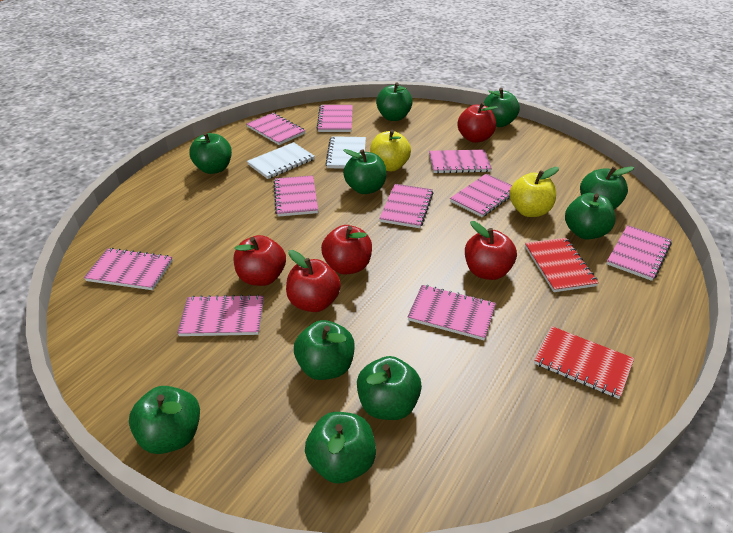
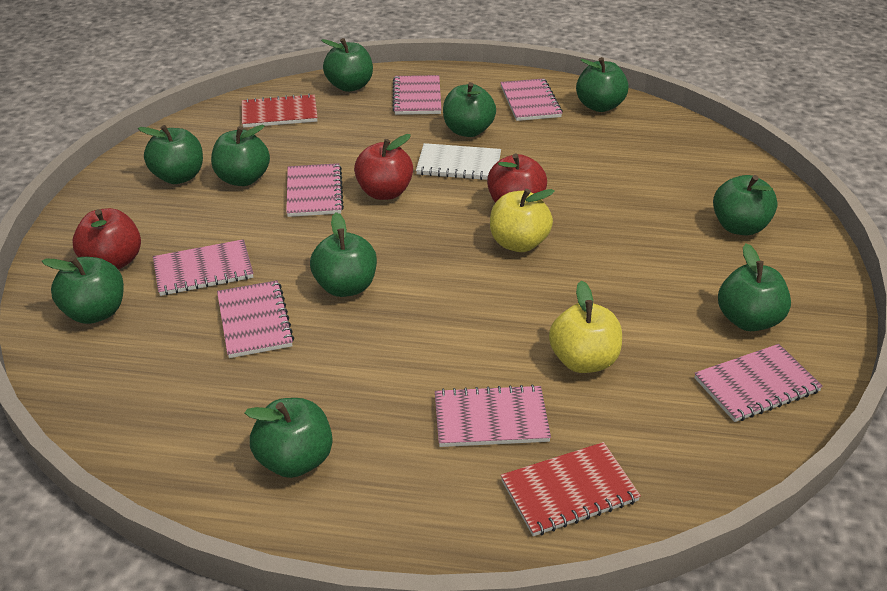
pink notebook: 10 -> 7
red apple: 5 -> 3
white notebook: 2 -> 1

